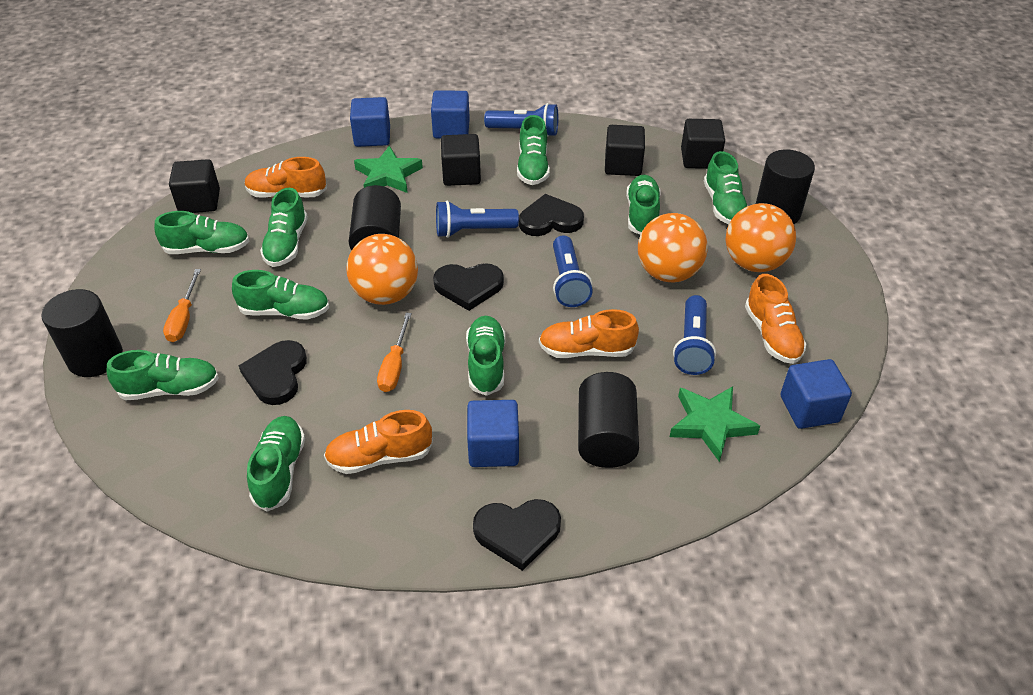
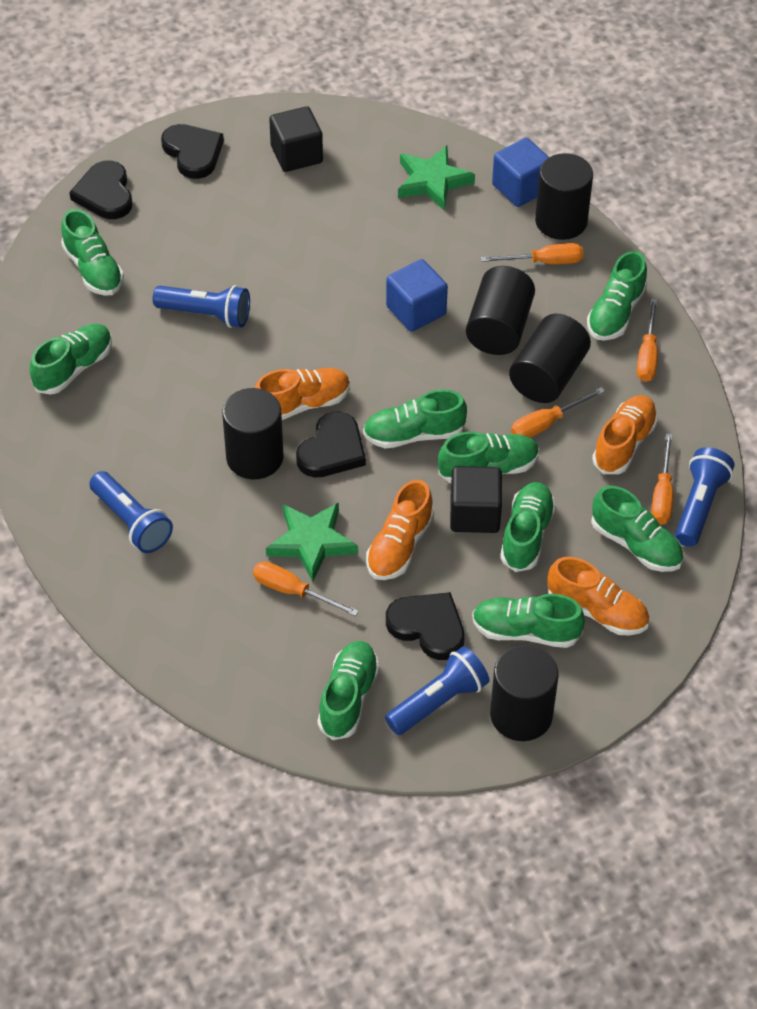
black cube: 4 -> 2
black cylinder: 4 -> 5
blue cube: 4 -> 2
orange ball: 3 -> 0
orange screwdriver: 2 -> 5

